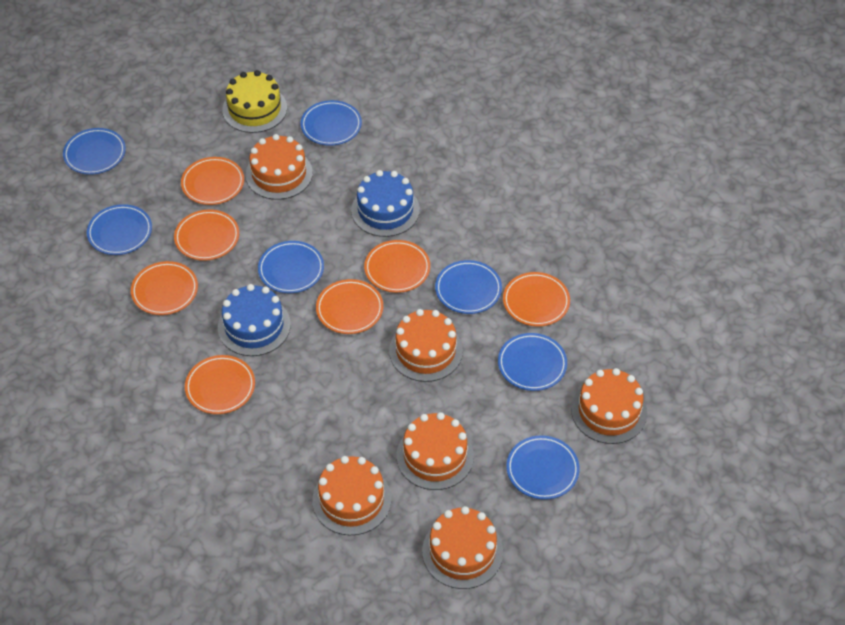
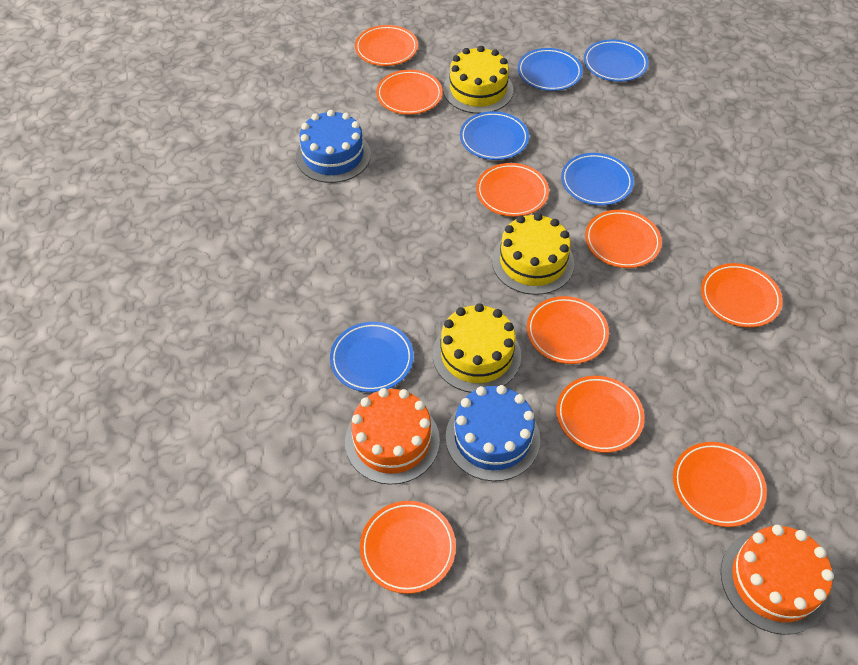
blue plate: 7 -> 5
orange cake: 6 -> 2
orange plate: 7 -> 9
yellow cake: 1 -> 3

